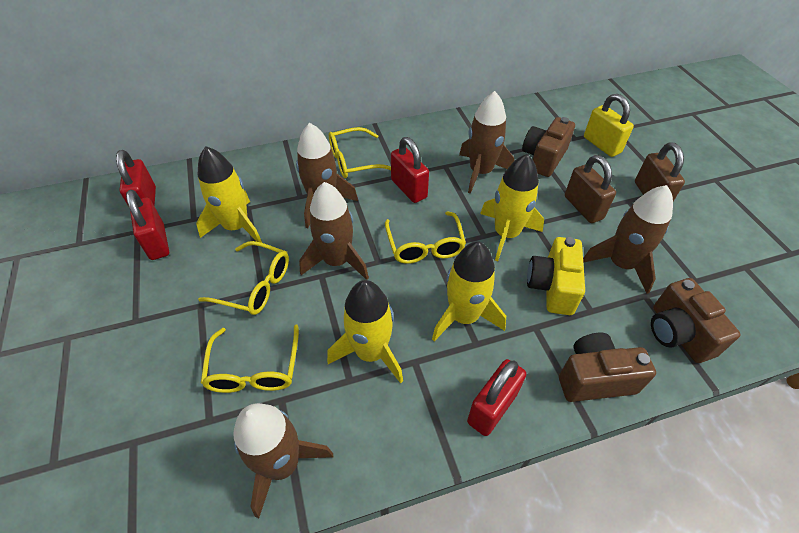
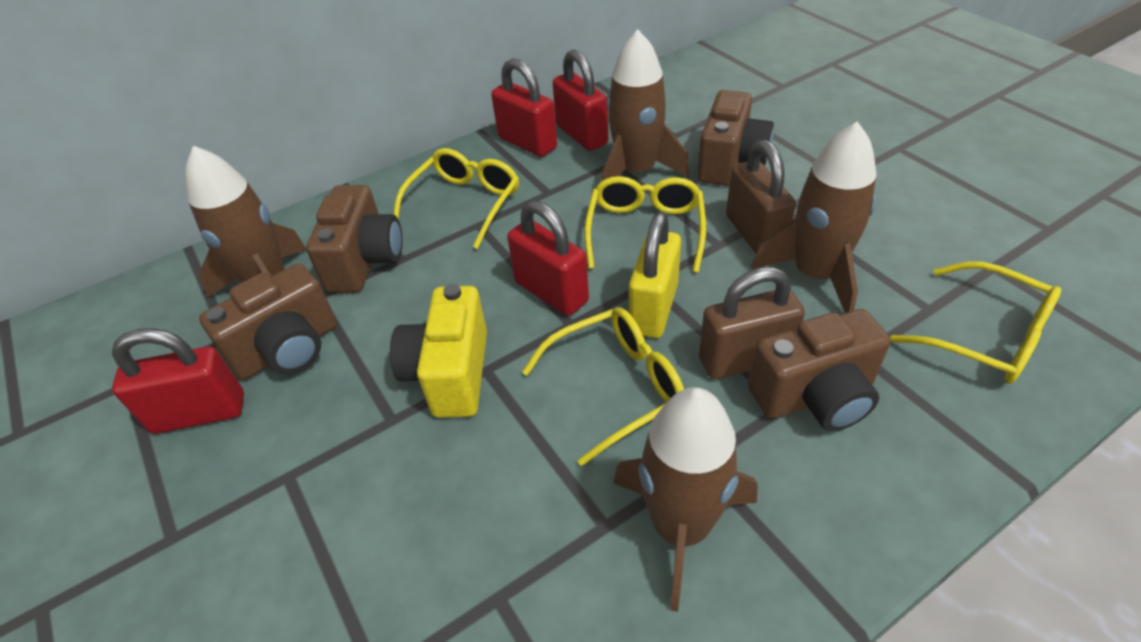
brown camera: 3 -> 4
brown rocket: 5 -> 4
yellow rocket: 4 -> 0

